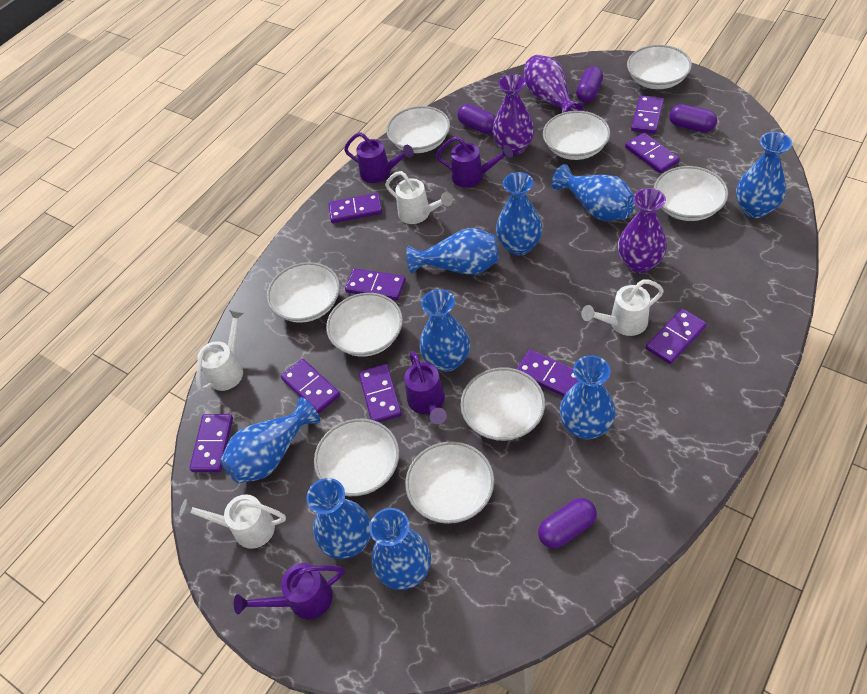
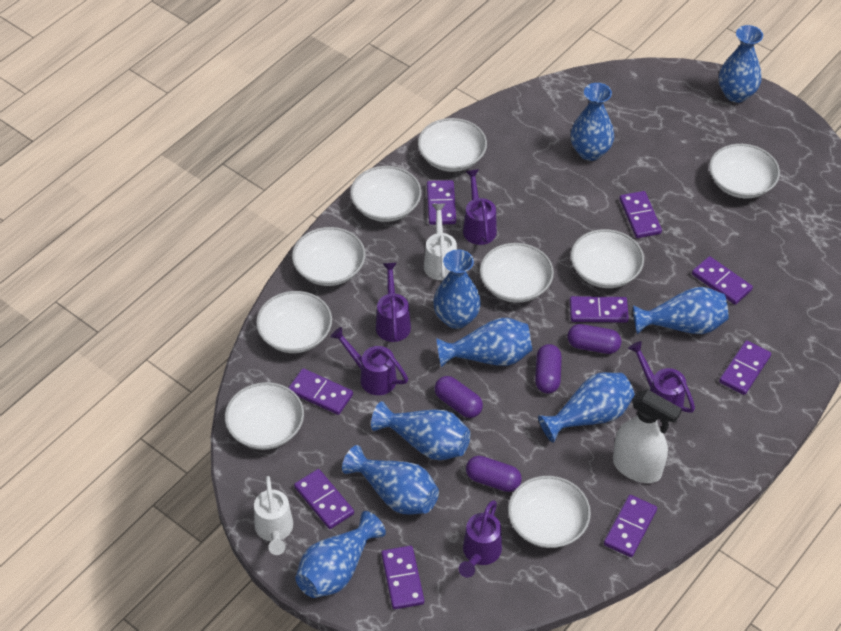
purple vase: 3 -> 0
purple watering can: 4 -> 5
white spray bottle: 0 -> 1
white watering can: 4 -> 2

